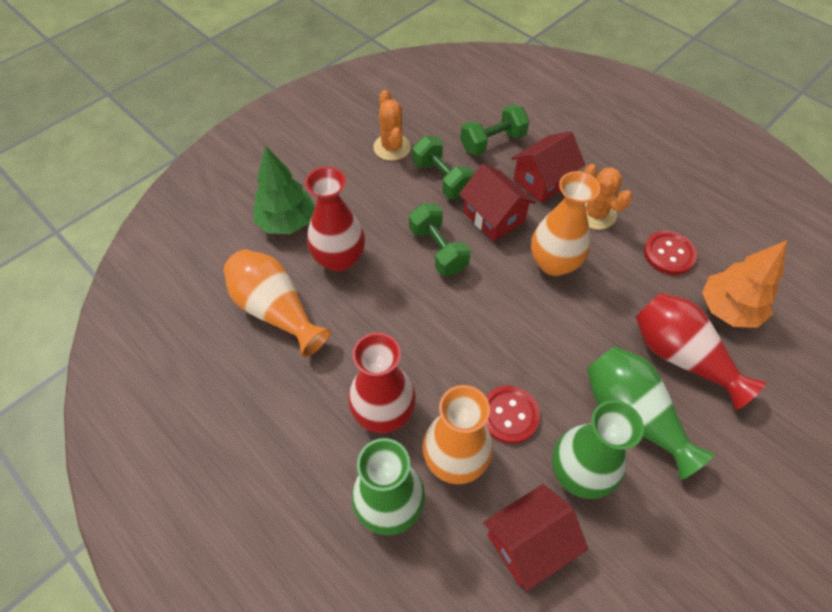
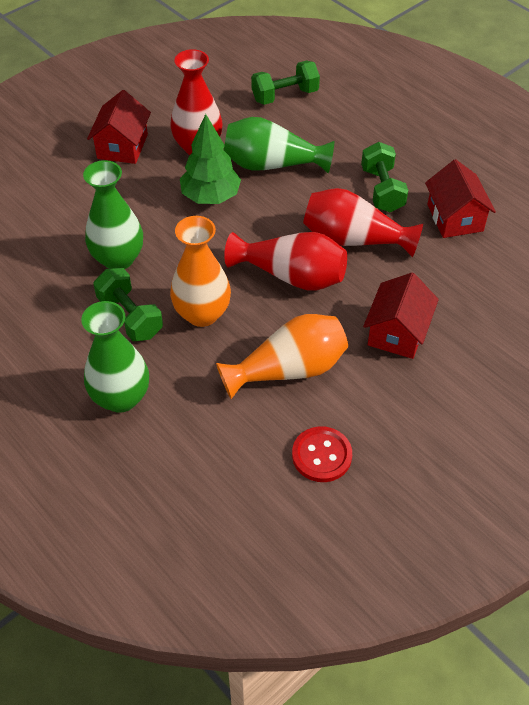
orange cactus: 2 -> 0
orange tree: 1 -> 0
orange vase: 3 -> 2
red button: 2 -> 1

